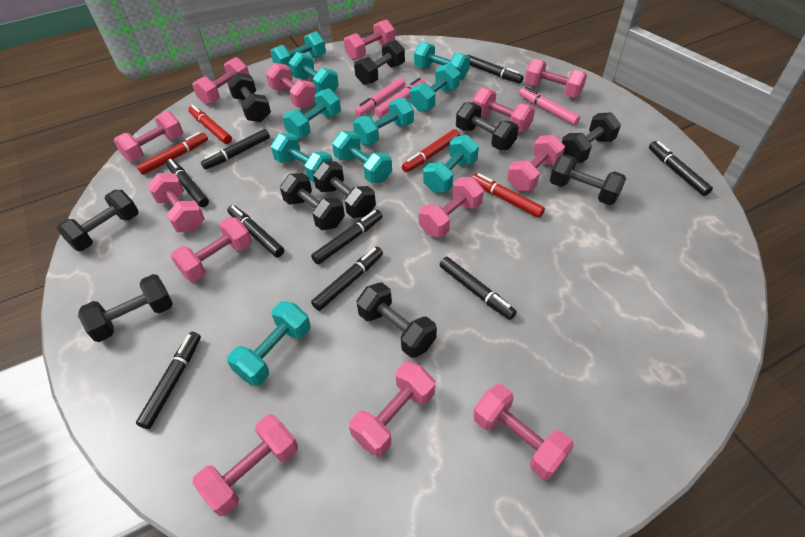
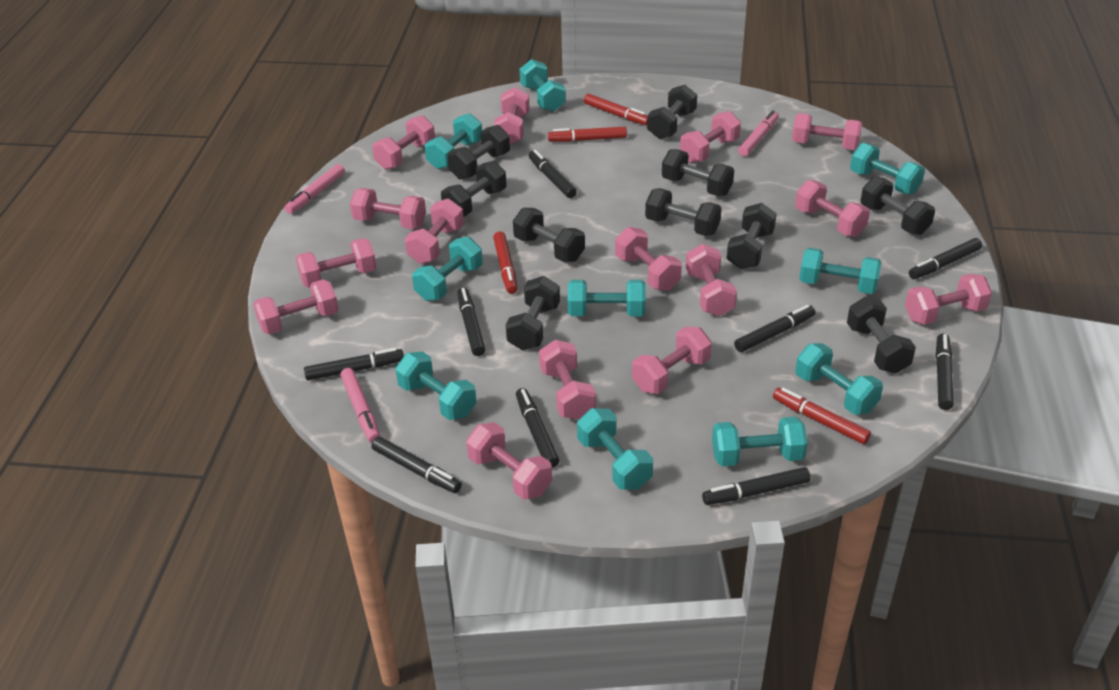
pink dumbbell: 13 -> 15

